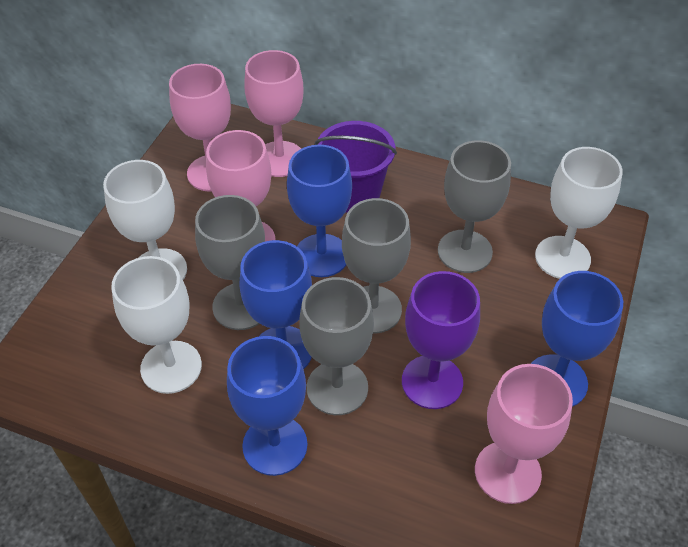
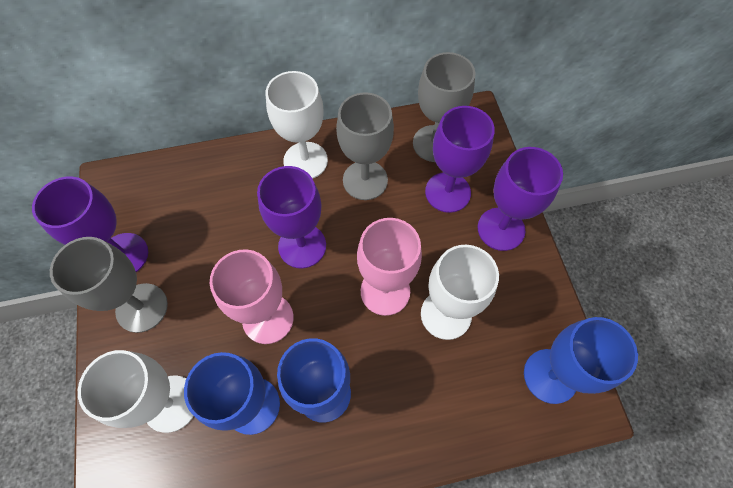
blue goblet: 4 -> 3
grey goblet: 4 -> 3
pink goblet: 4 -> 2
purple bucket: 1 -> 0
purple goblet: 1 -> 4

